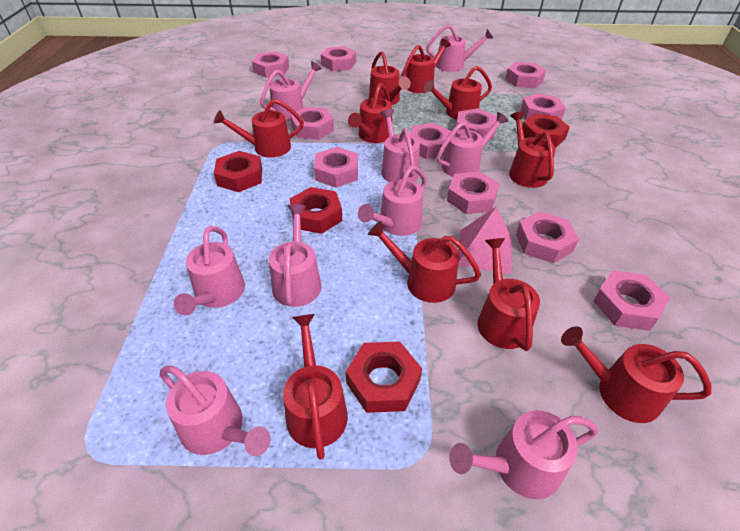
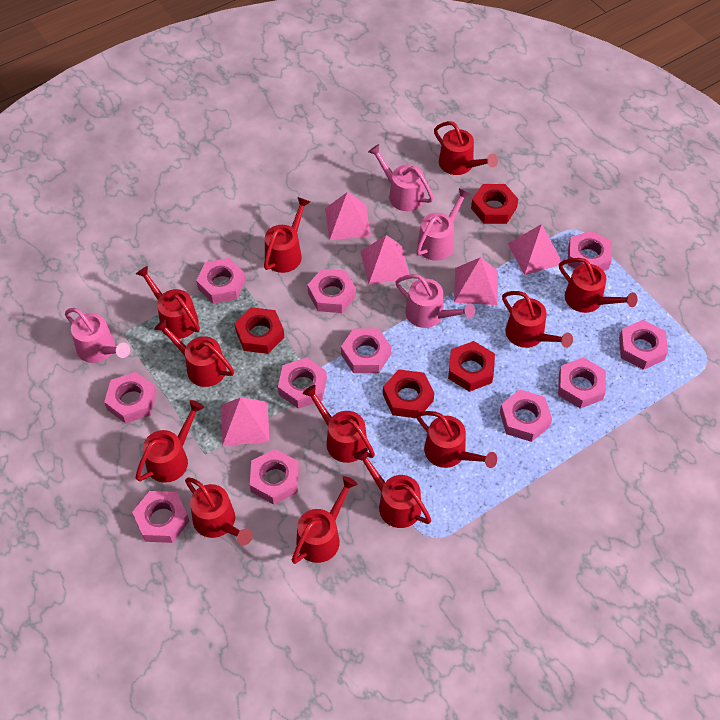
pink pyramid: 1 -> 5
pink watering can: 9 -> 4
red watering can: 10 -> 12

